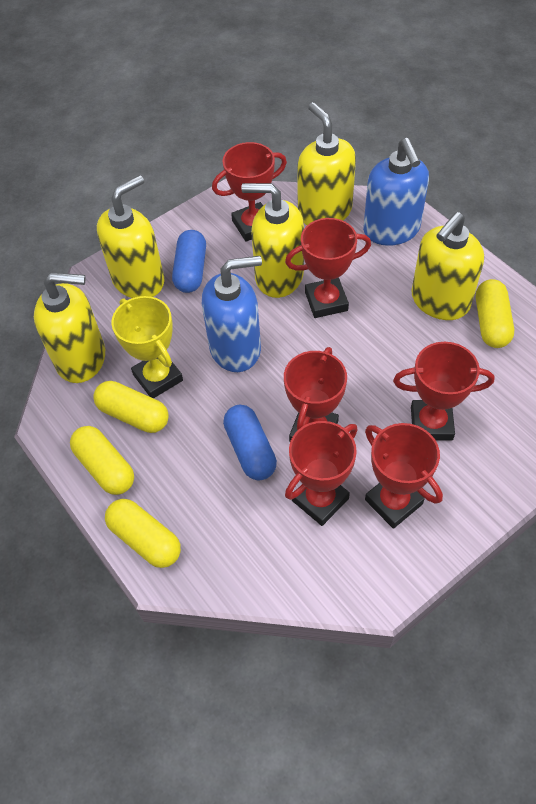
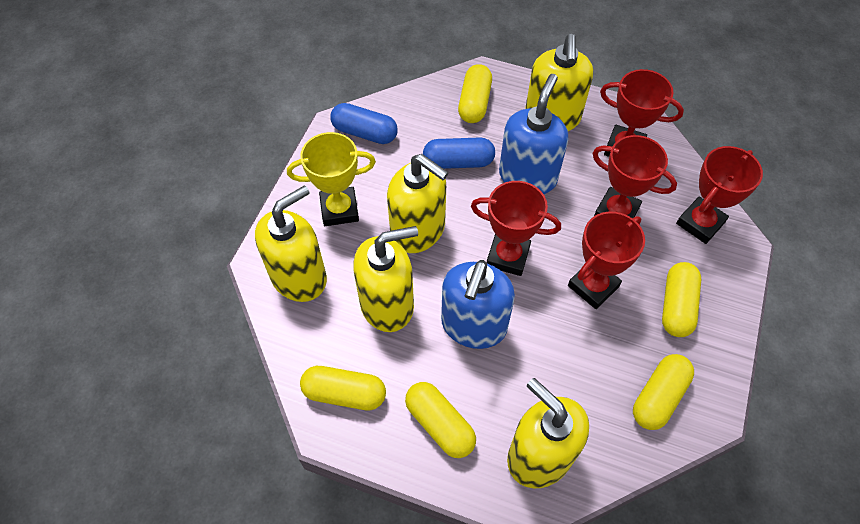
red trophy: 6 -> 5
yellow capsule: 4 -> 5

